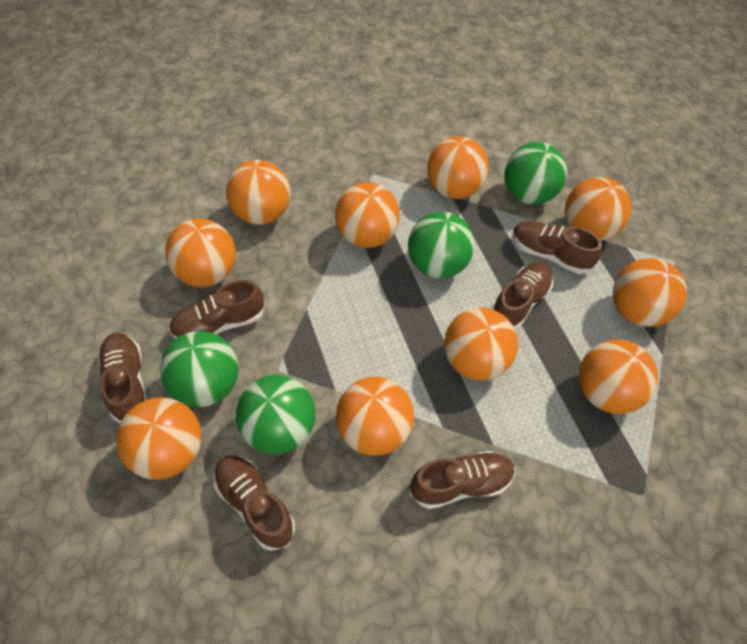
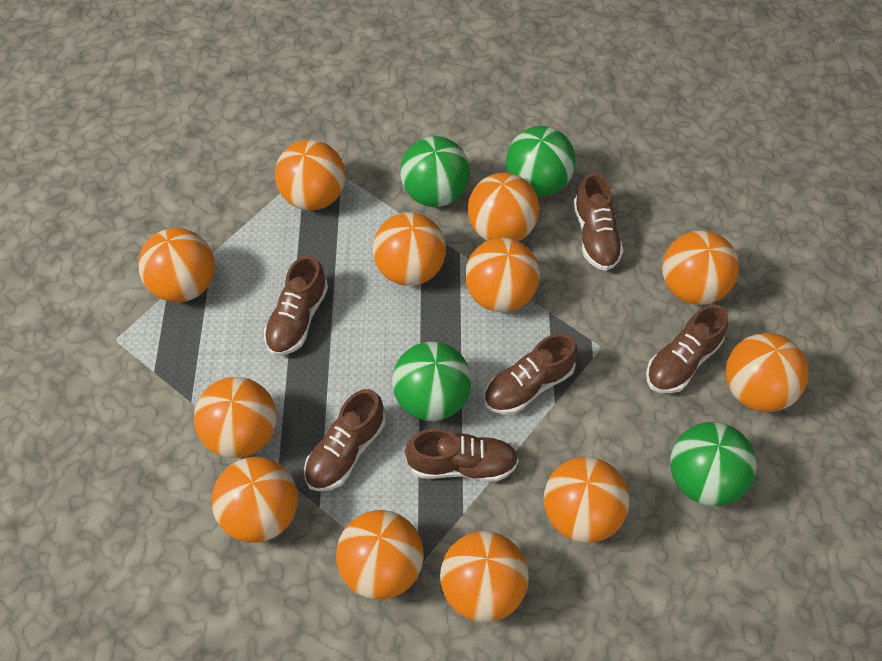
orange ball: 10 -> 12

